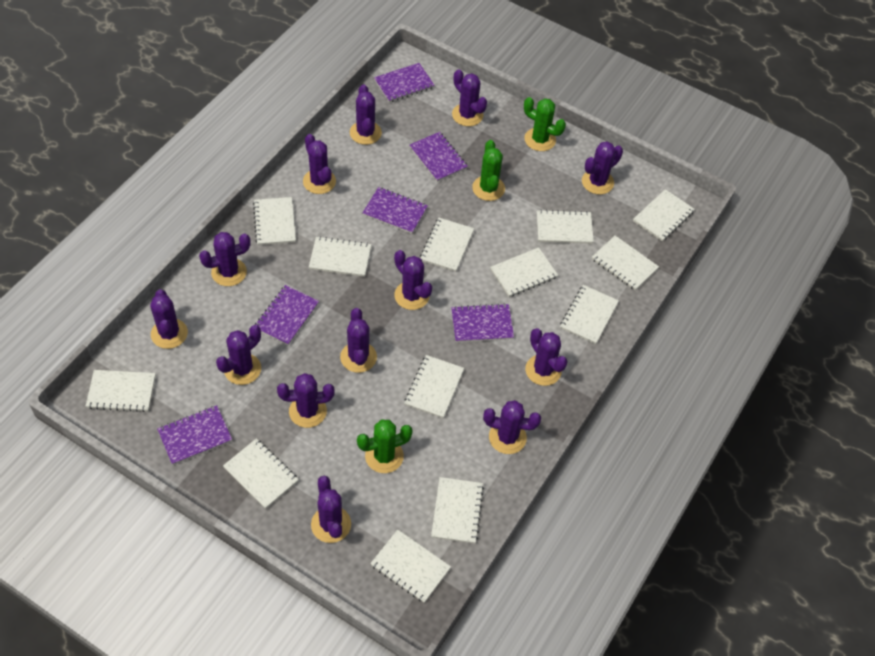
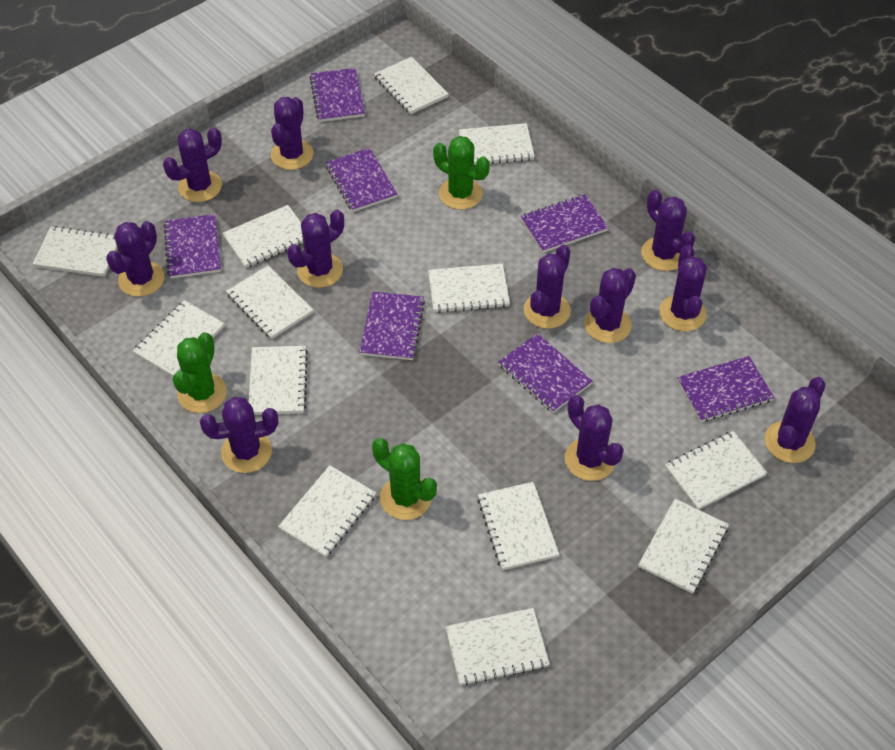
purple cactus: 13 -> 11
purple notebook: 6 -> 7

